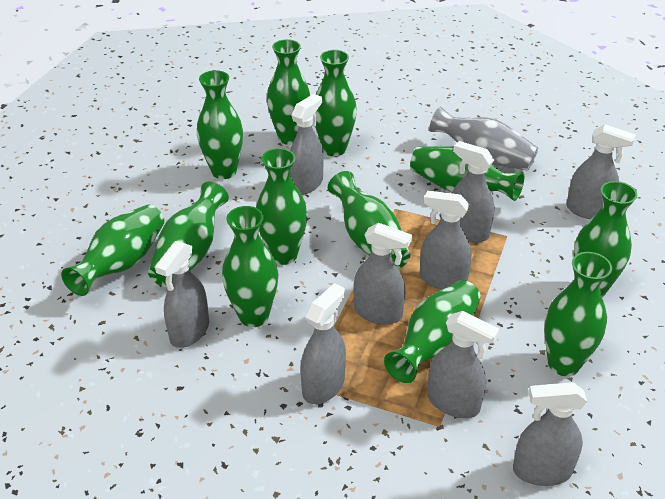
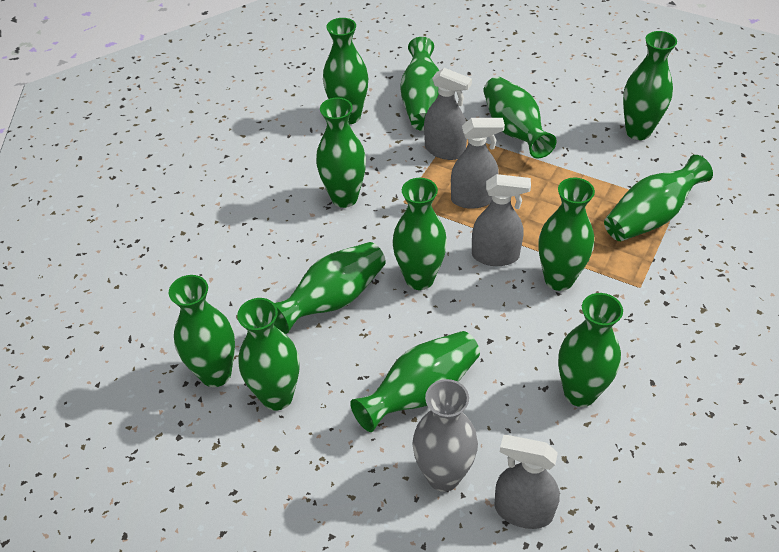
green vase: 12 -> 13
grey spray bottle: 9 -> 4

